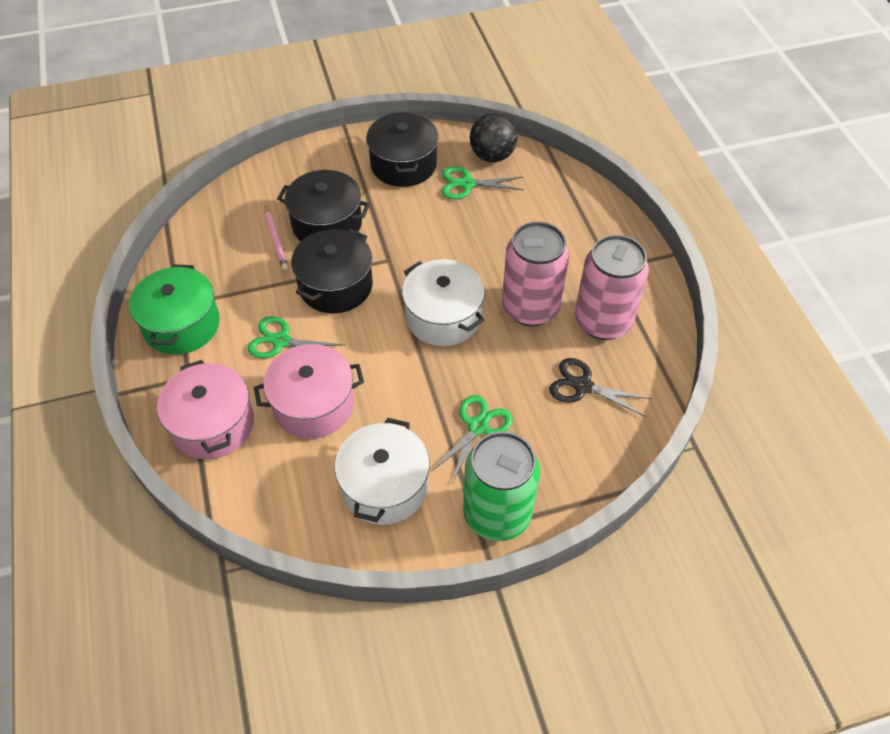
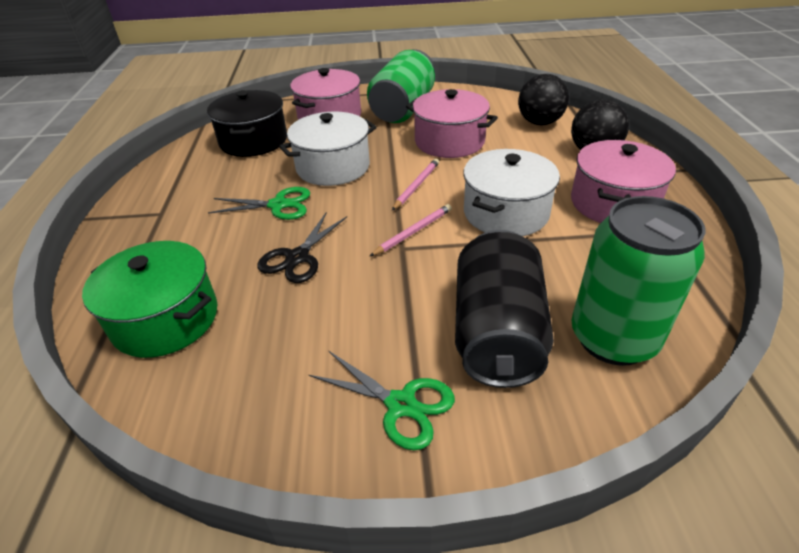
black ball: 1 -> 2
black can: 0 -> 1
black pot: 3 -> 1
green can: 1 -> 2
green scissors: 3 -> 2
pink can: 2 -> 0
pink pencil: 1 -> 2
pink pot: 2 -> 3

